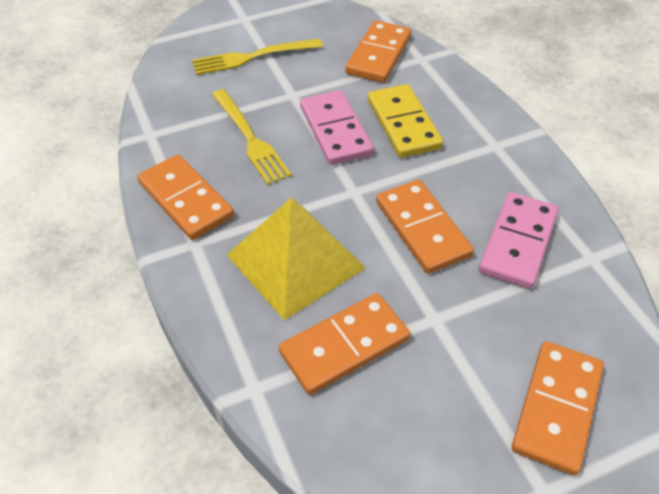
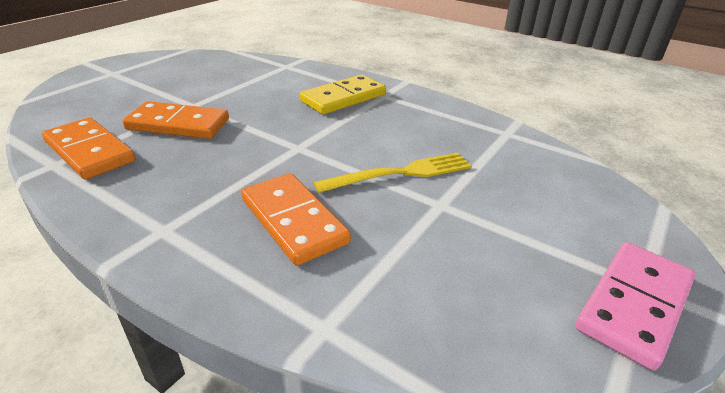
orange domino: 5 -> 3
pink domino: 2 -> 1
yellow fork: 2 -> 1
yellow pyramid: 1 -> 0

